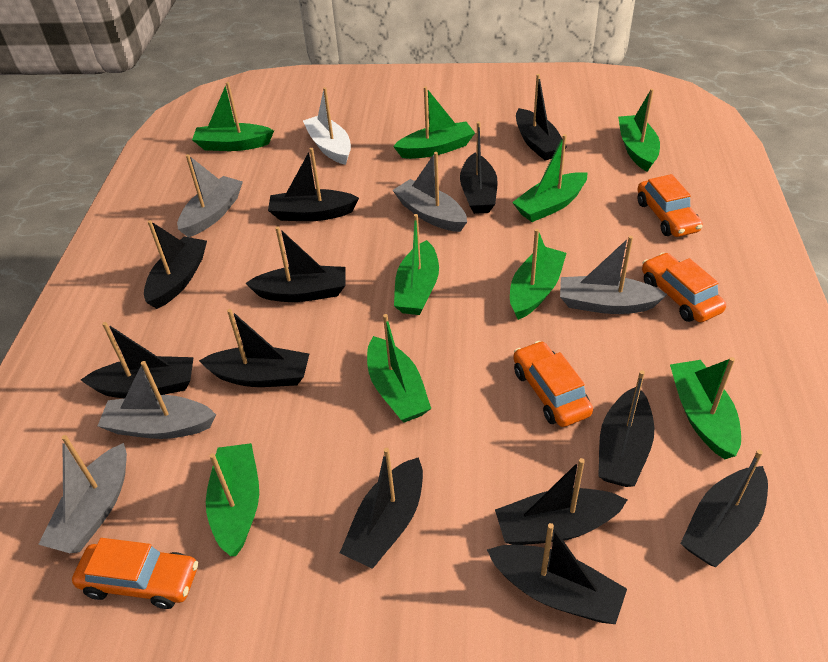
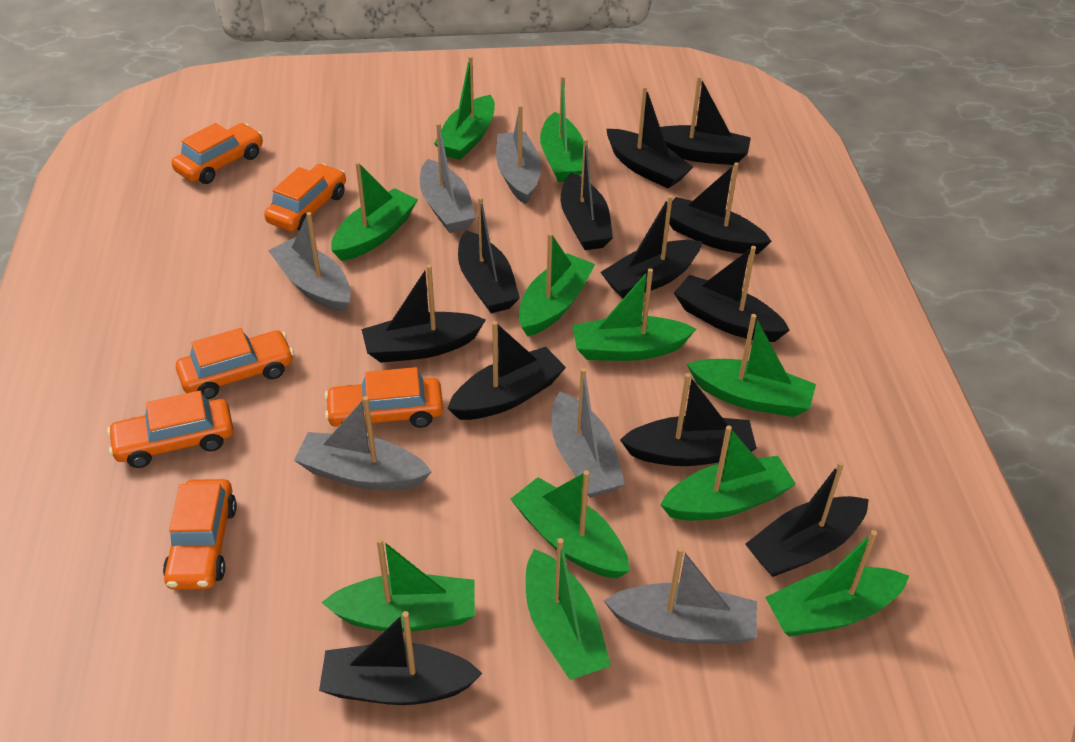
green boat: 9 -> 11
grey boat: 5 -> 6
orange car: 4 -> 6
white boat: 1 -> 0

